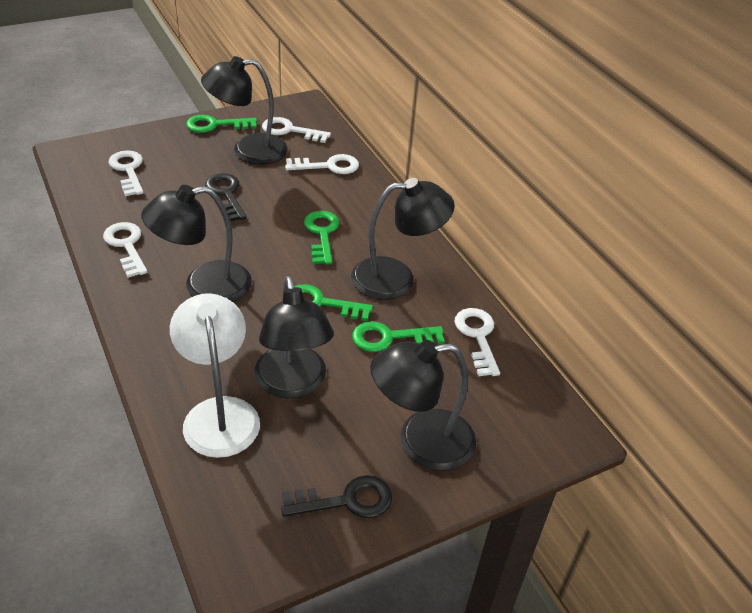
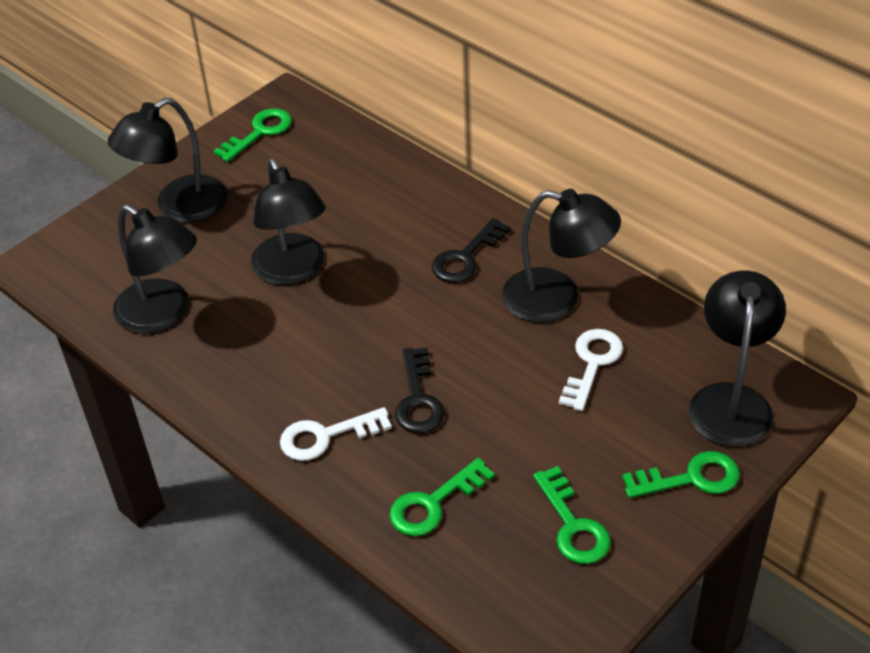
white key: 5 -> 2
white lamp: 1 -> 0

